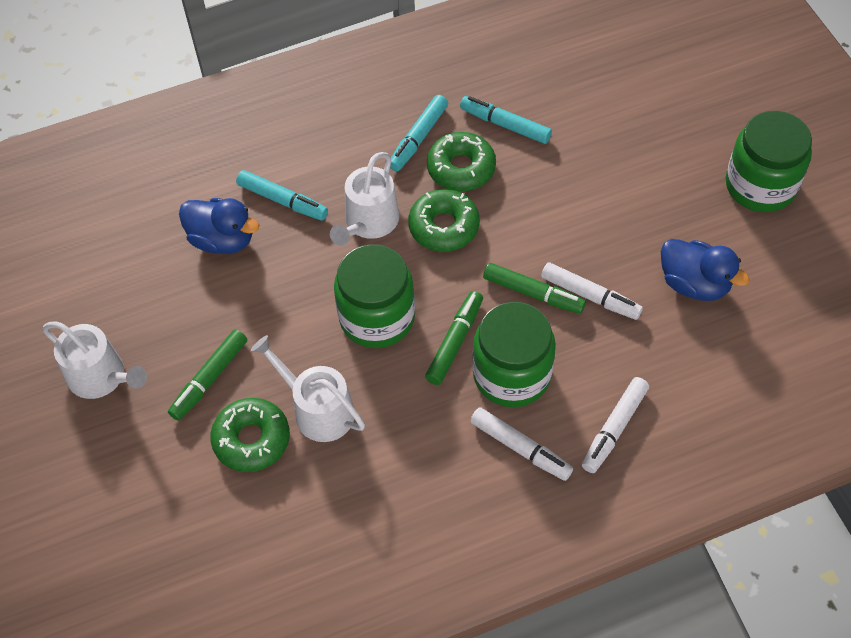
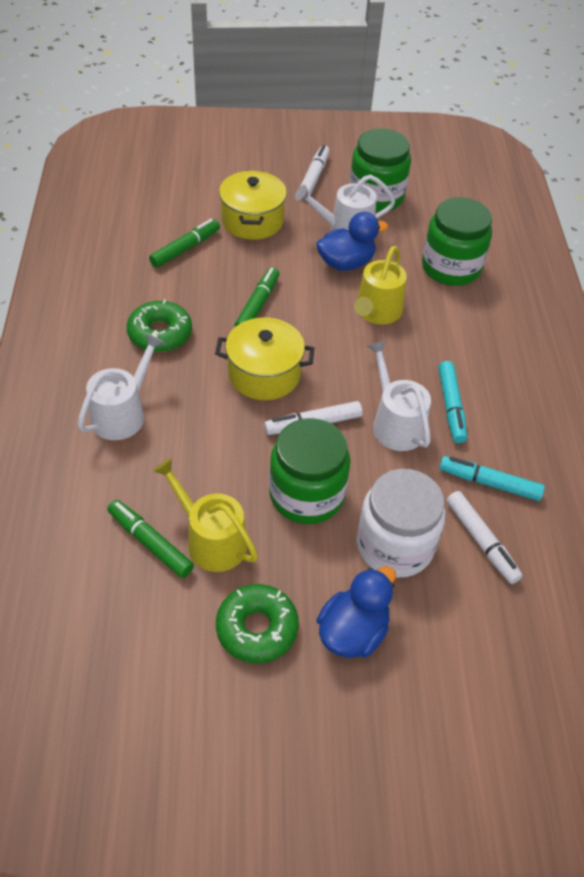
green donut: 3 -> 2
turquoise marker: 3 -> 2
white jar: 0 -> 1
yellow pot: 0 -> 2
yellow watering can: 0 -> 2

